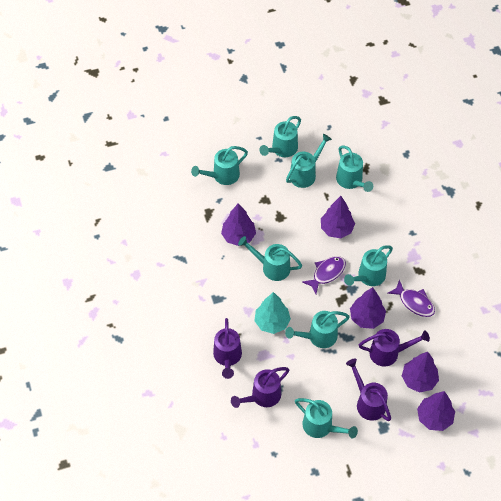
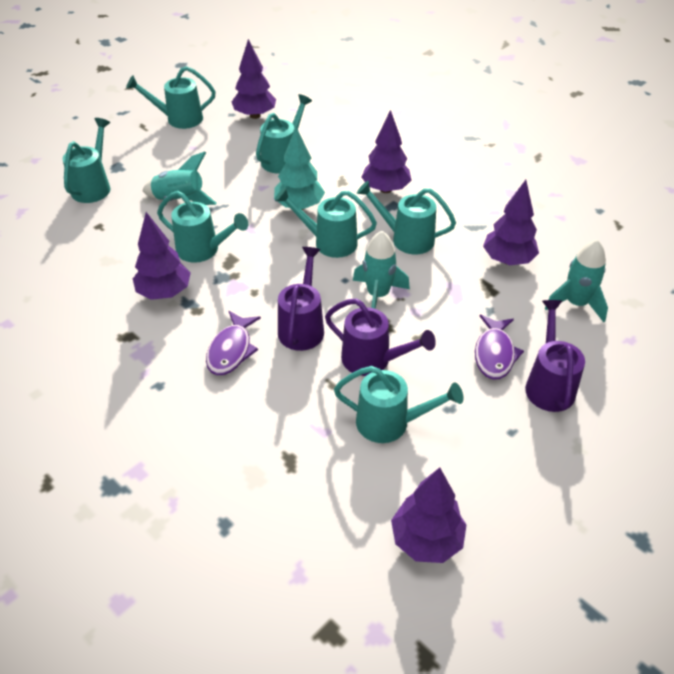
purple watering can: 4 -> 3
turquoise rocket: 0 -> 3
turquoise watering can: 8 -> 7

